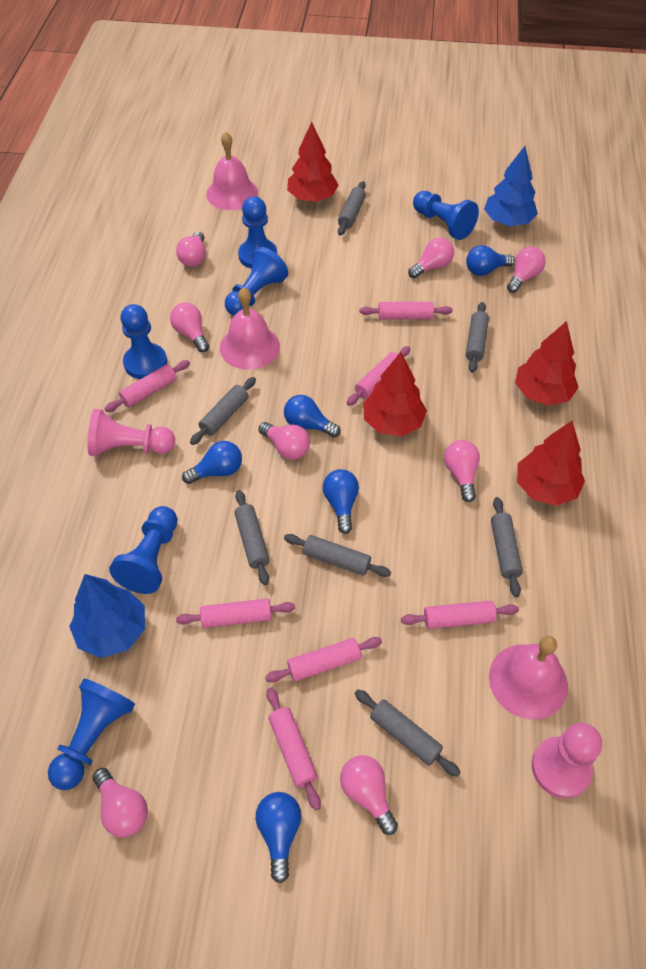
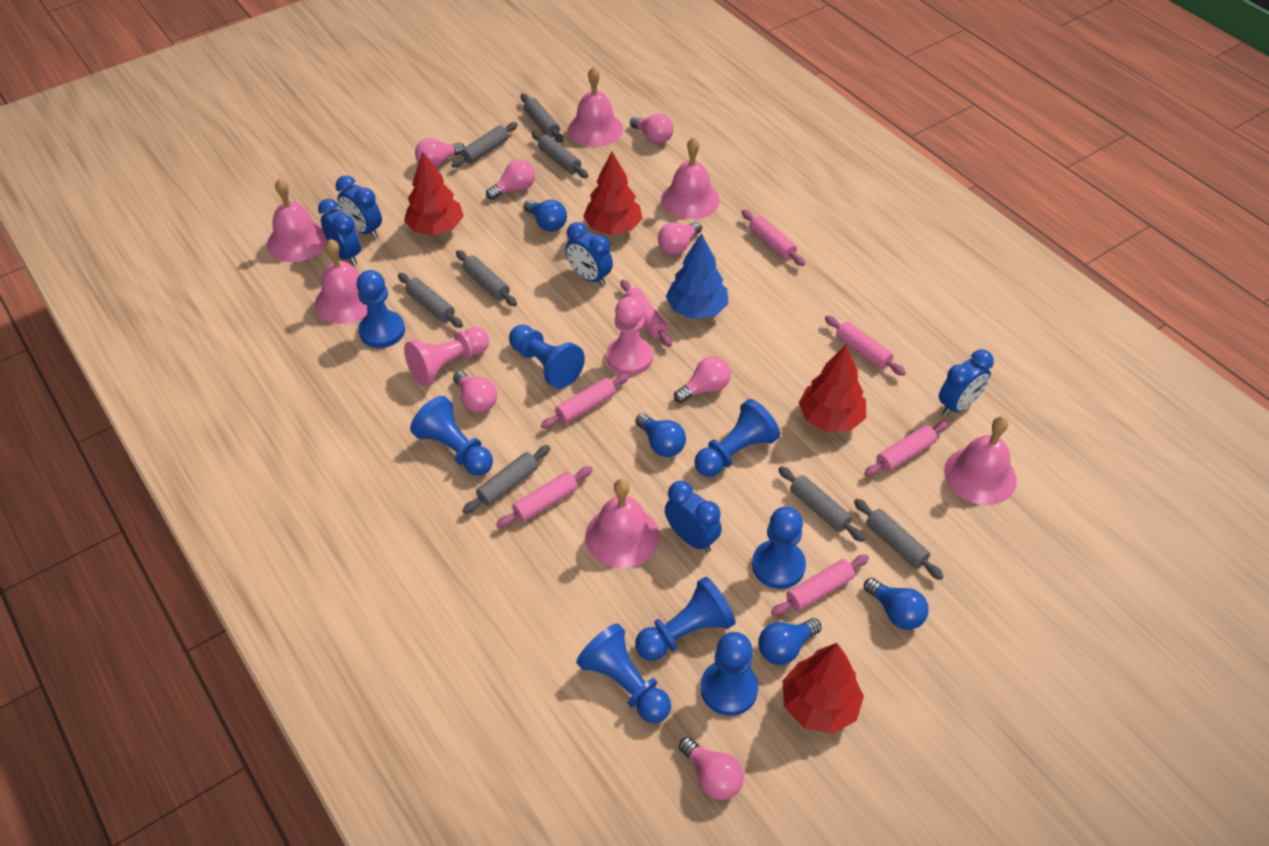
blue clock: 0 -> 5
blue light bulb: 5 -> 4
blue pawn: 6 -> 8
blue tree: 2 -> 1
grey rolling pin: 7 -> 8
pink bell: 3 -> 6
pink light bulb: 8 -> 7

